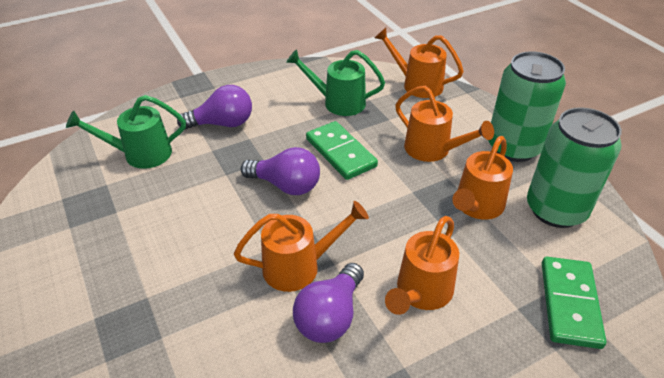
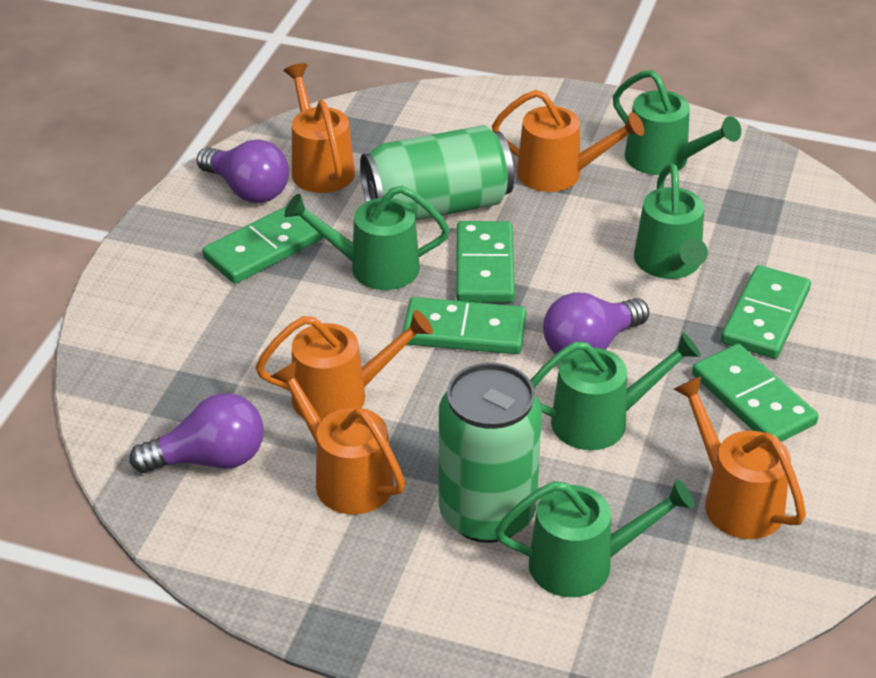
green domino: 2 -> 5
green watering can: 2 -> 5

